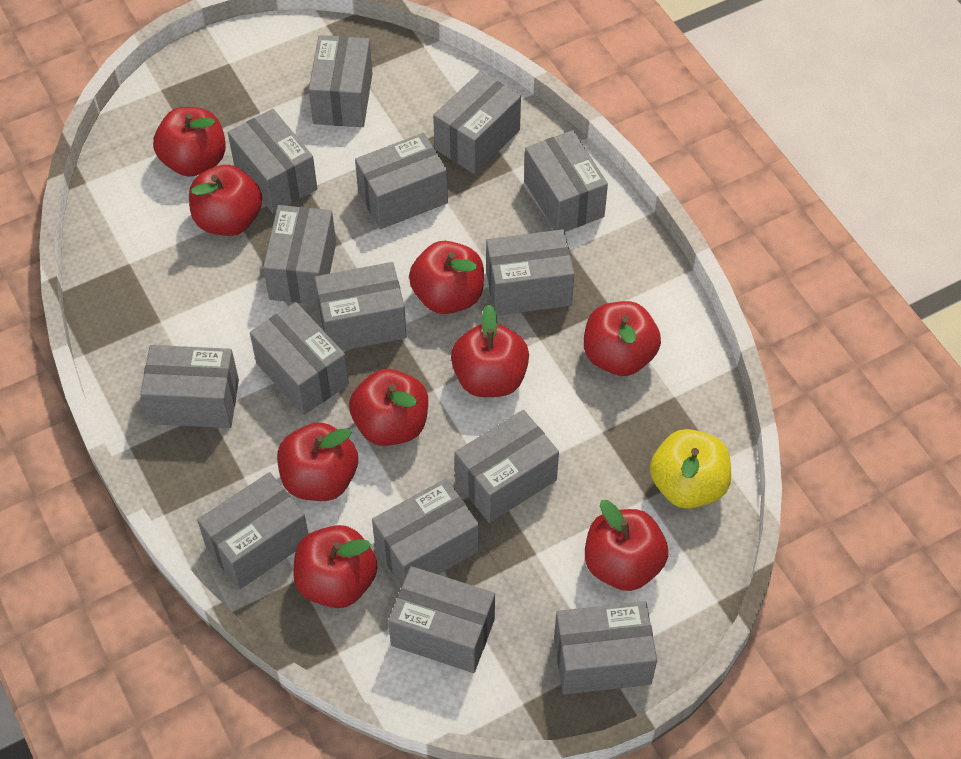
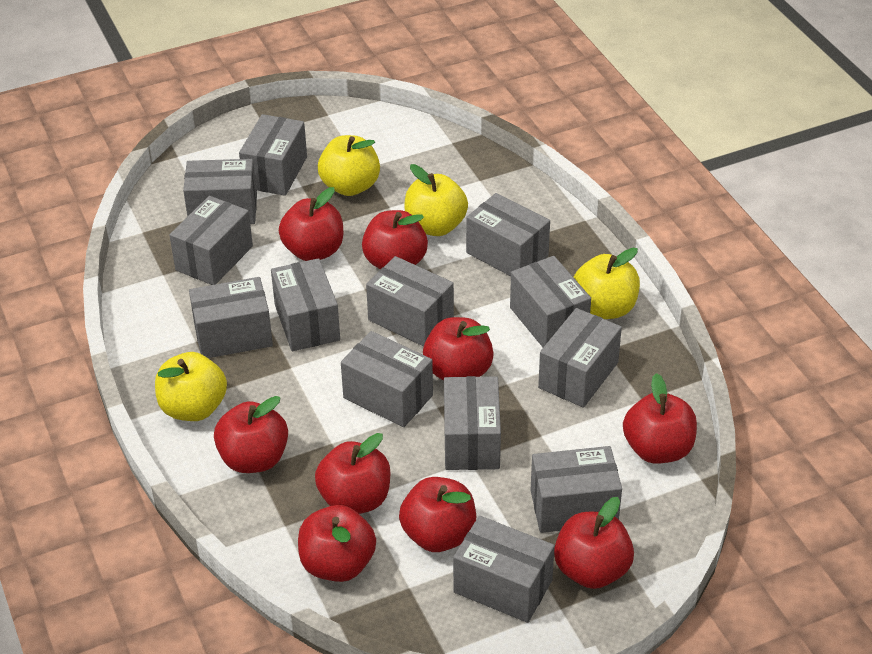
grey box: 15 -> 13
yellow apple: 1 -> 4

